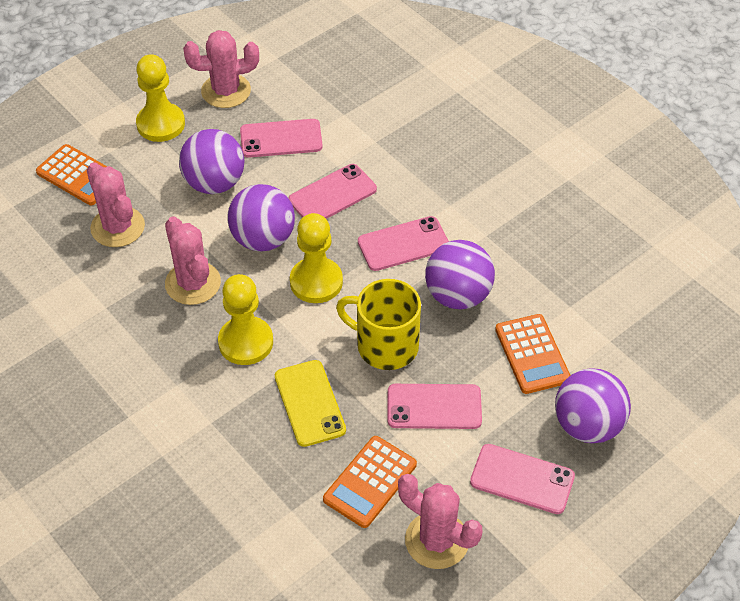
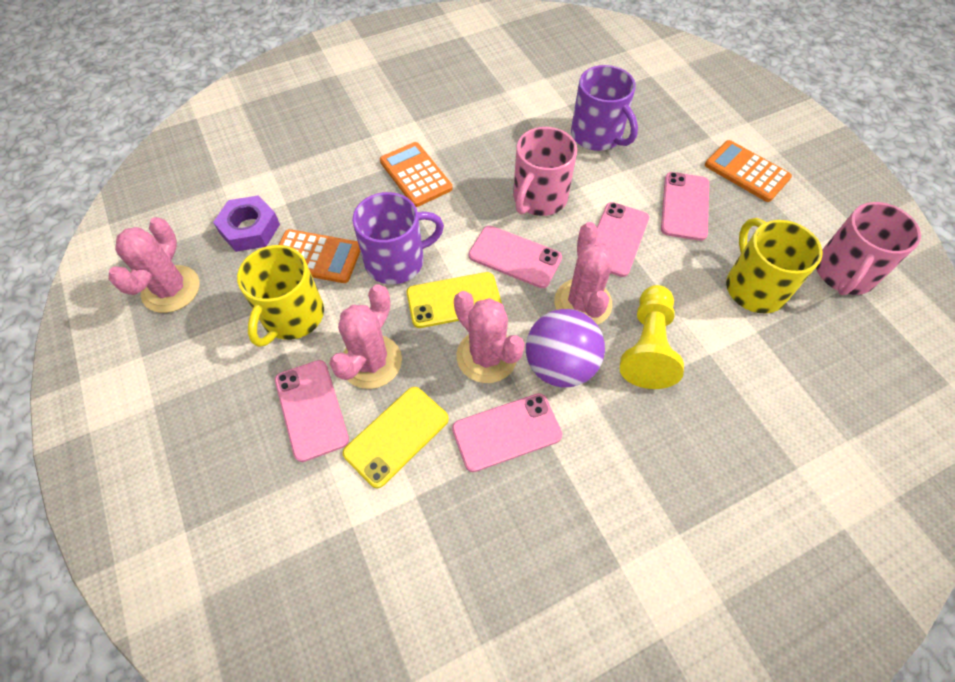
pink mug: 0 -> 2
purple ball: 4 -> 1
purple mug: 0 -> 2
purple nut: 0 -> 1
yellow mug: 1 -> 2
yellow pawn: 3 -> 1
yellow phone: 1 -> 2

